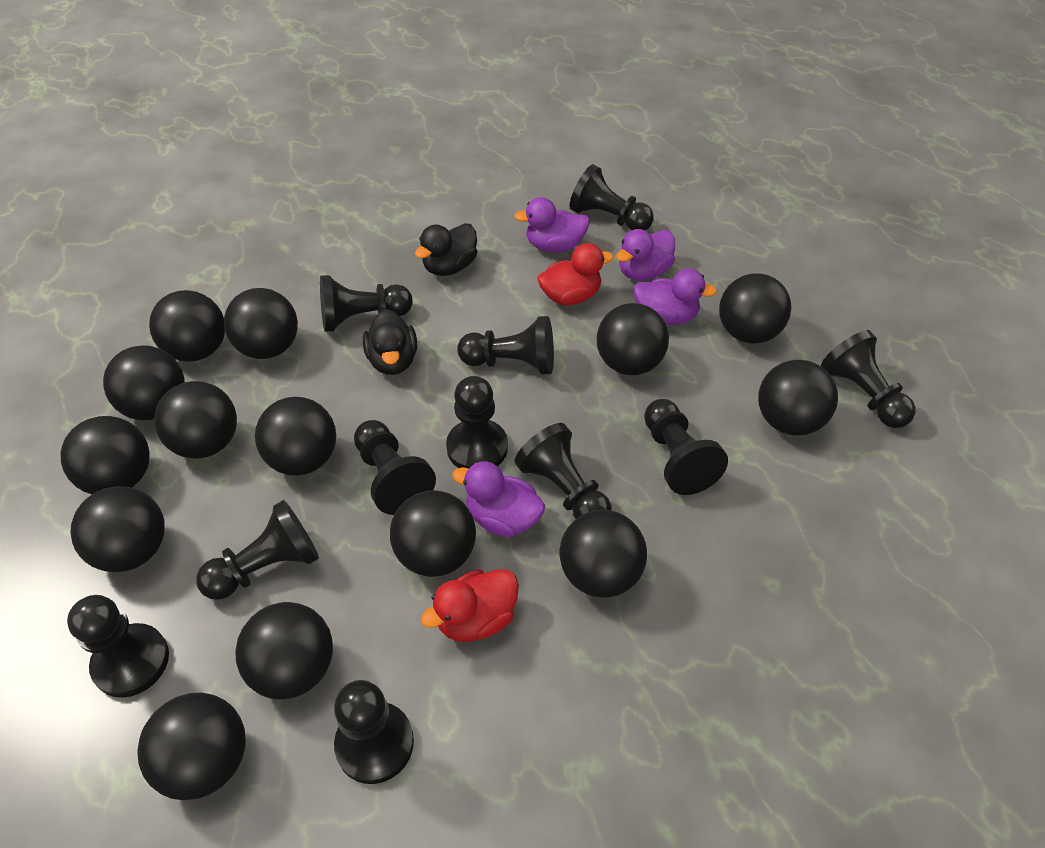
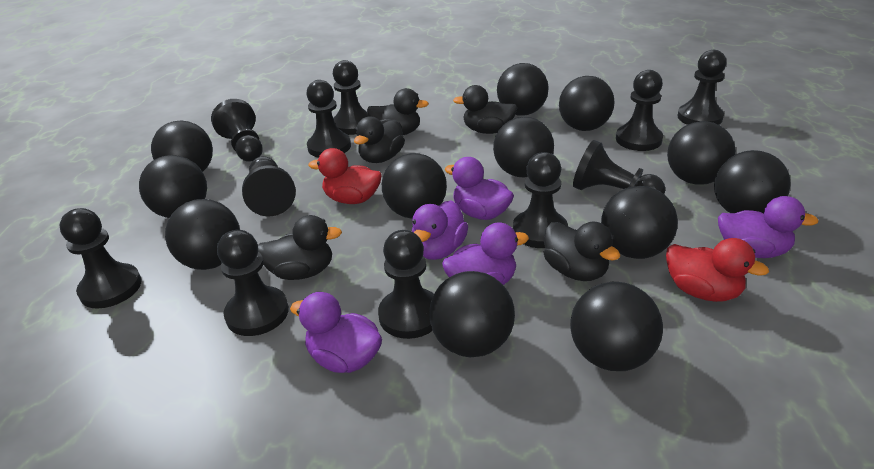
black ball: 14 -> 12
black duck: 2 -> 5
purple duck: 4 -> 5

